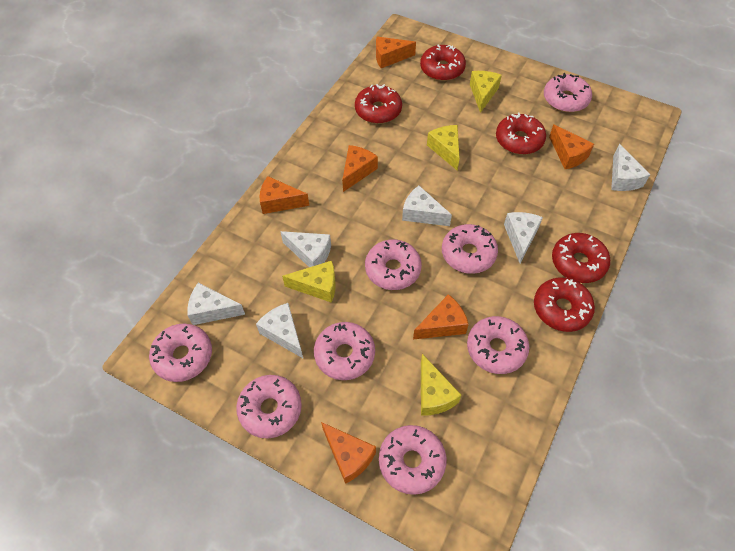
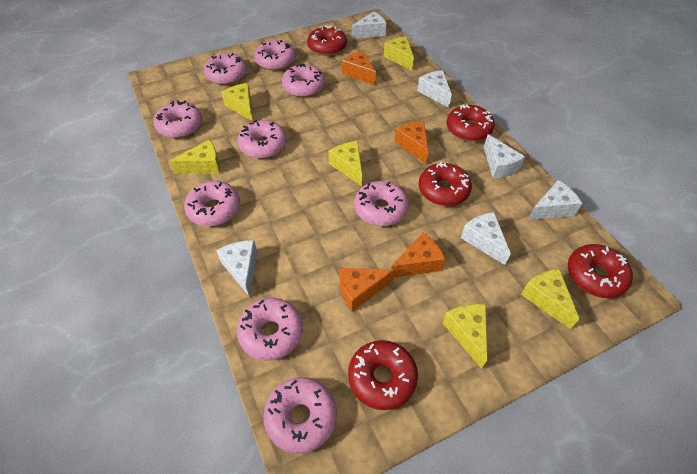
orange cheese: 6 -> 4
pink donut: 8 -> 9
yellow cheese: 4 -> 6

